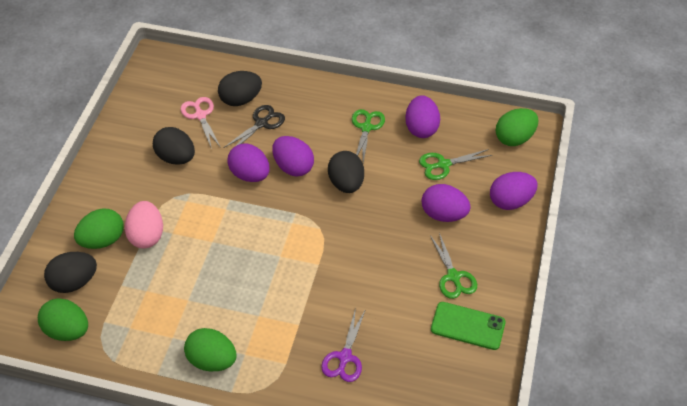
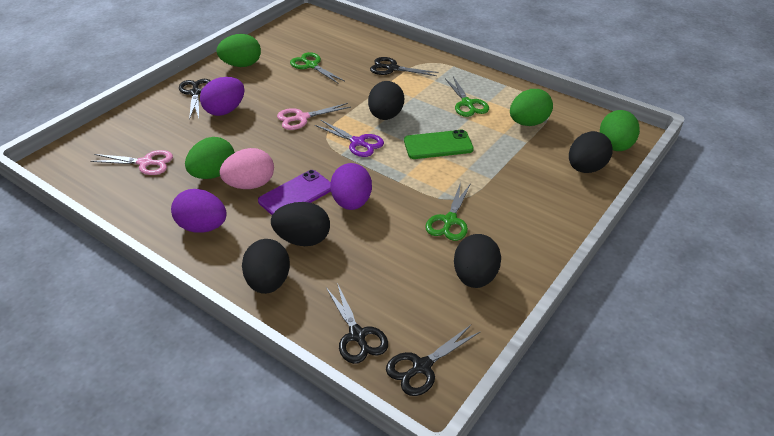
black egg: 4 -> 5
black scissors: 1 -> 4
pink scissors: 1 -> 2
purple egg: 5 -> 3
purple phone: 0 -> 1

